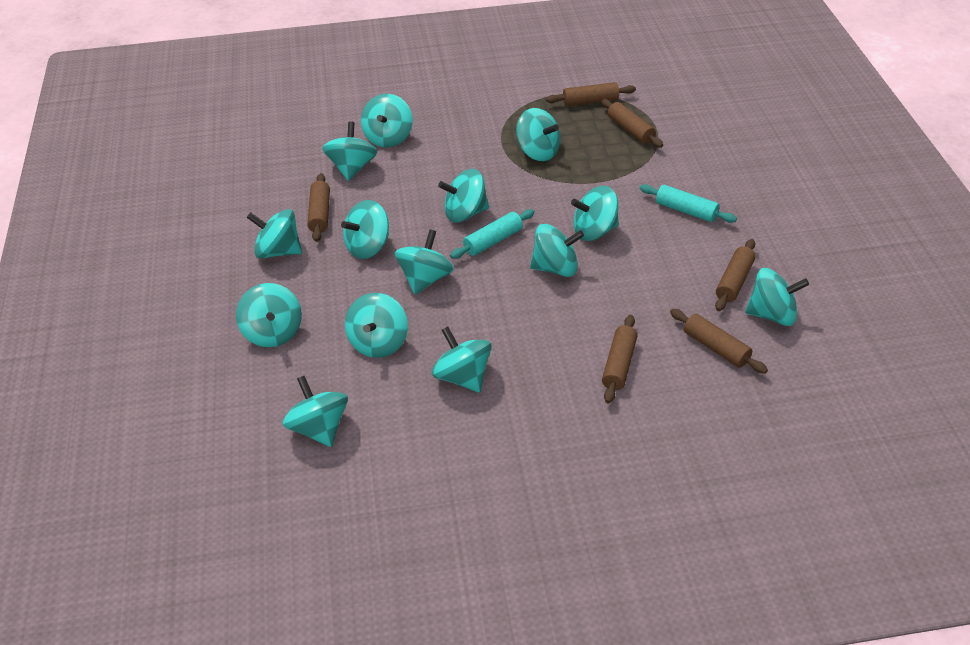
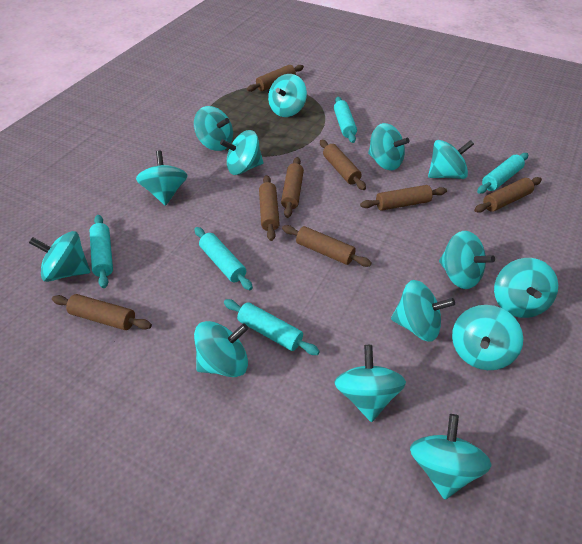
brown rolling pin: 6 -> 8
turquoise rolling pin: 2 -> 5

